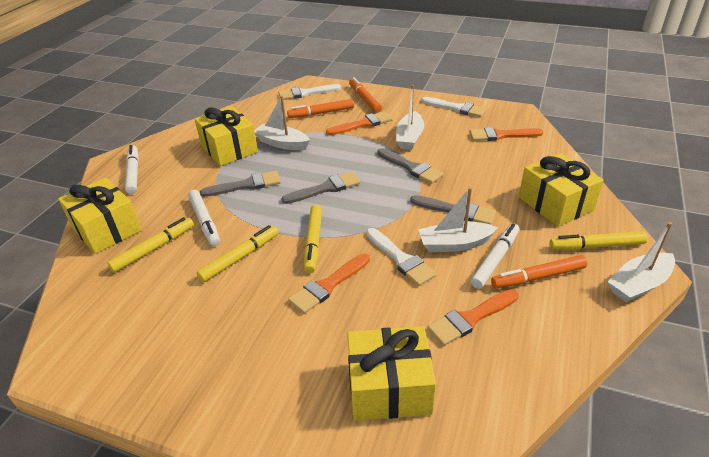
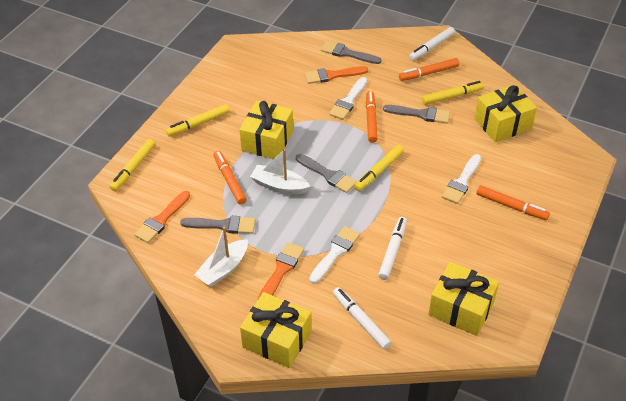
orange brush: 4 -> 3
orange marker: 3 -> 4
white boat: 4 -> 2

